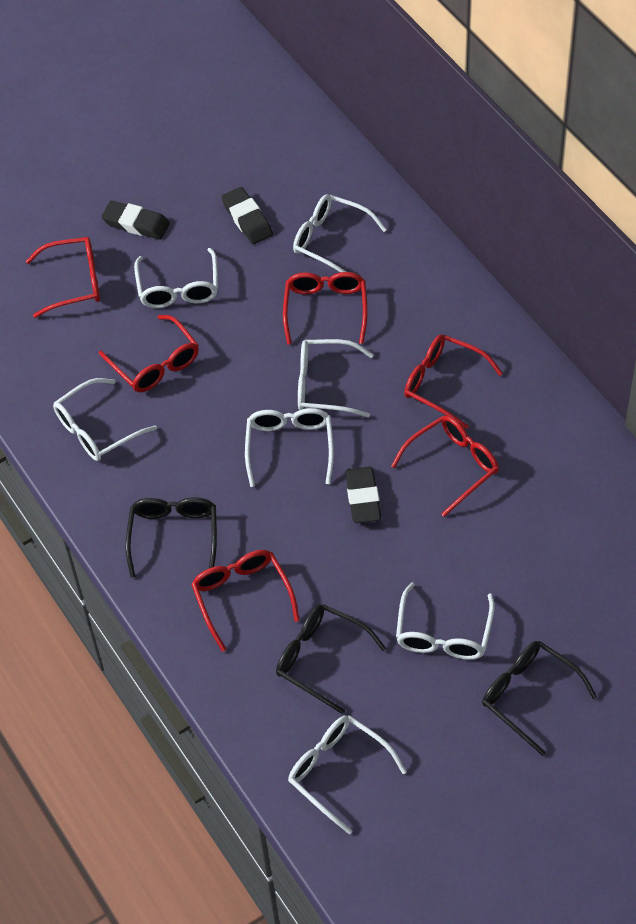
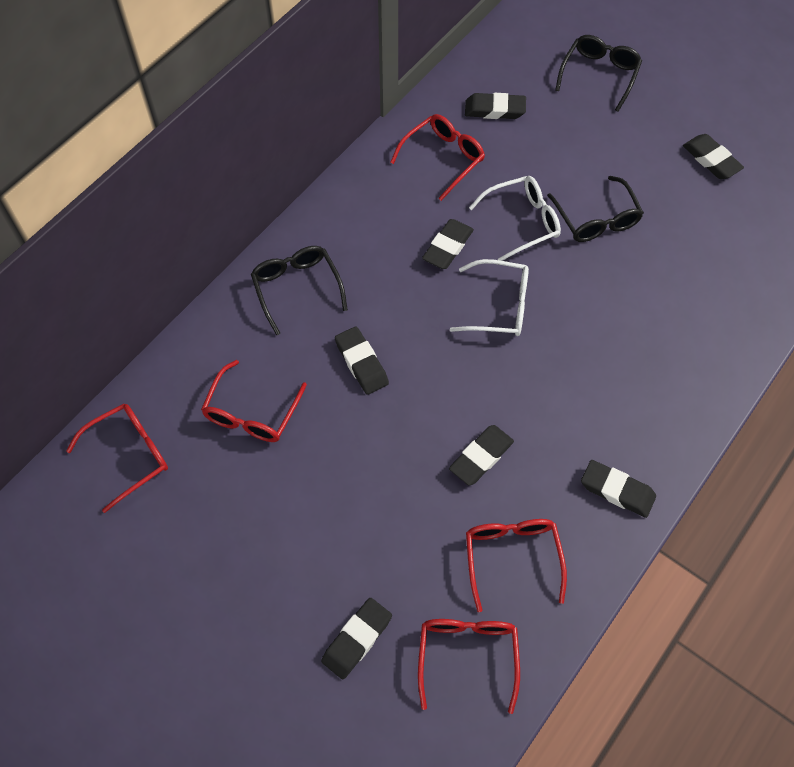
black eraser: 3 -> 7
red glasses: 6 -> 5
white glasses: 7 -> 2

